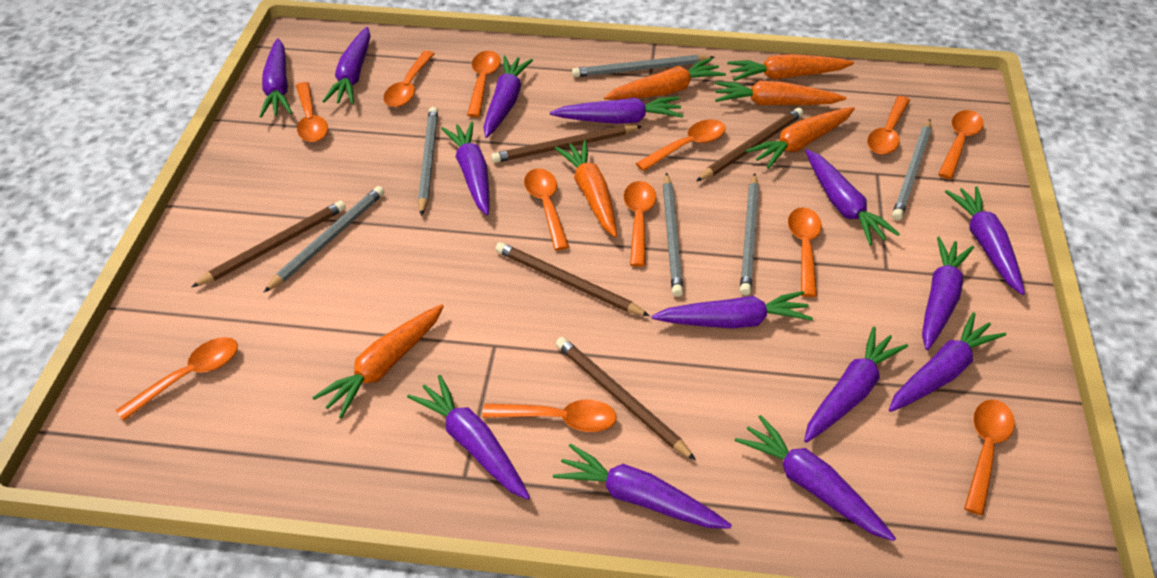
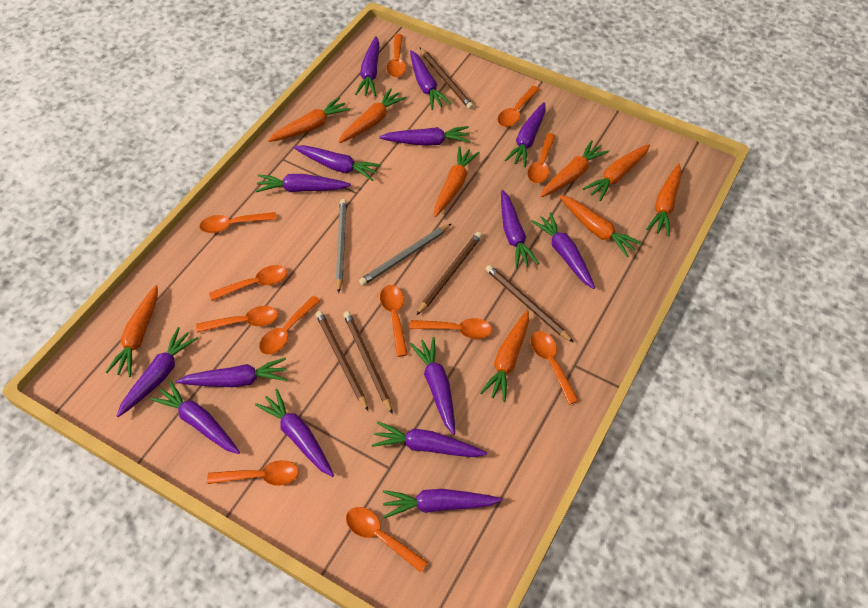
grey pencil: 6 -> 2
orange carrot: 6 -> 9
purple carrot: 14 -> 15

